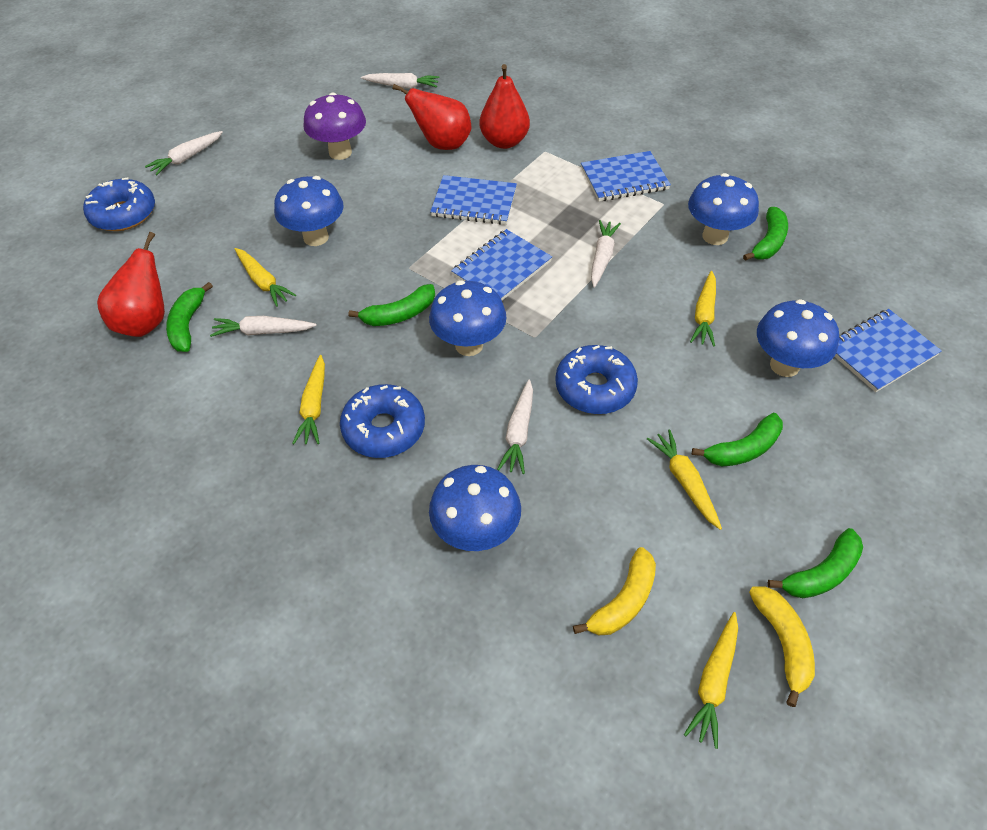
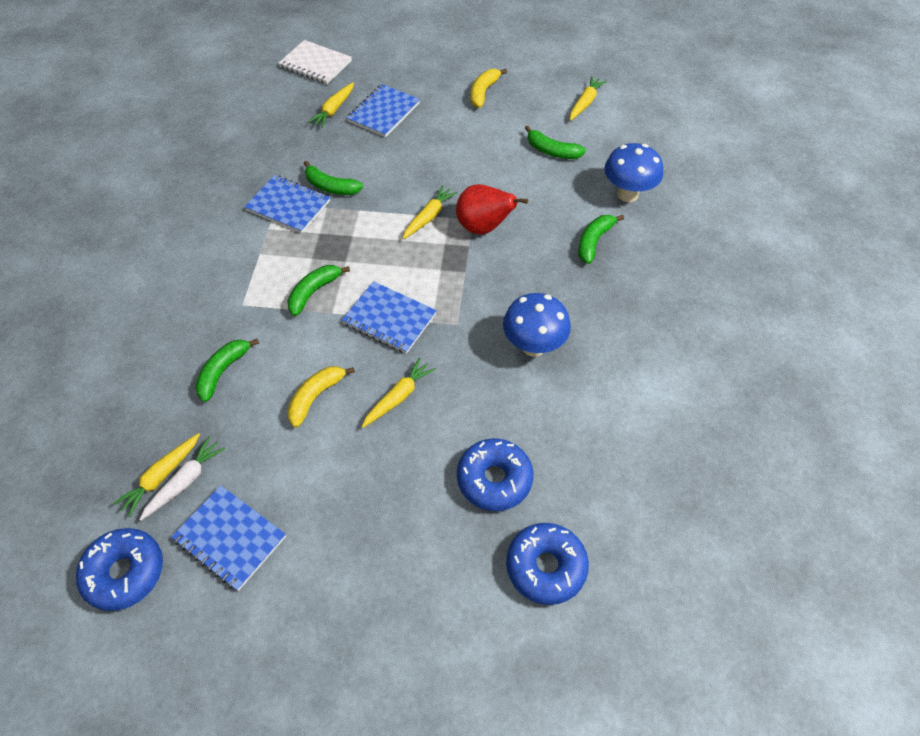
blue mushroom: 5 -> 2
purple mushroom: 1 -> 0
red pear: 3 -> 1
white carrot: 5 -> 1
white notebook: 0 -> 1

